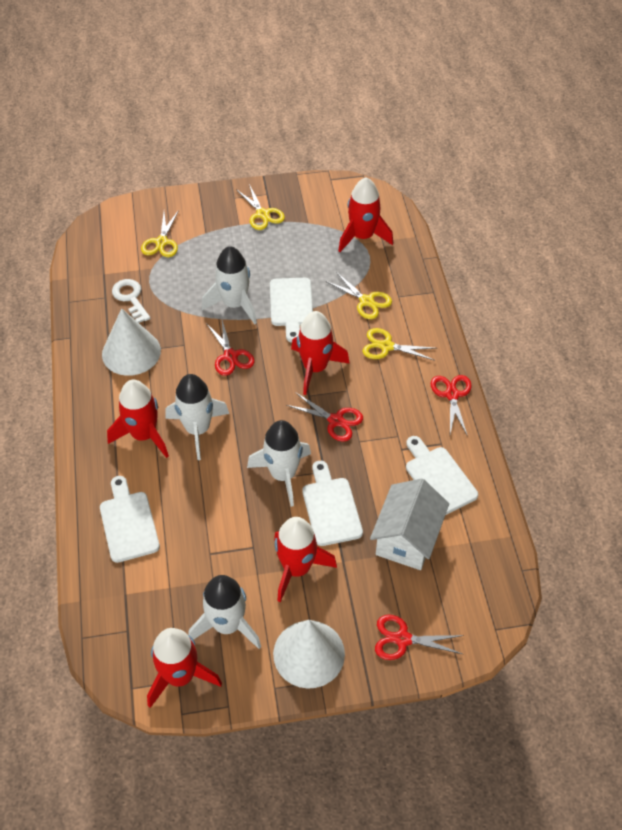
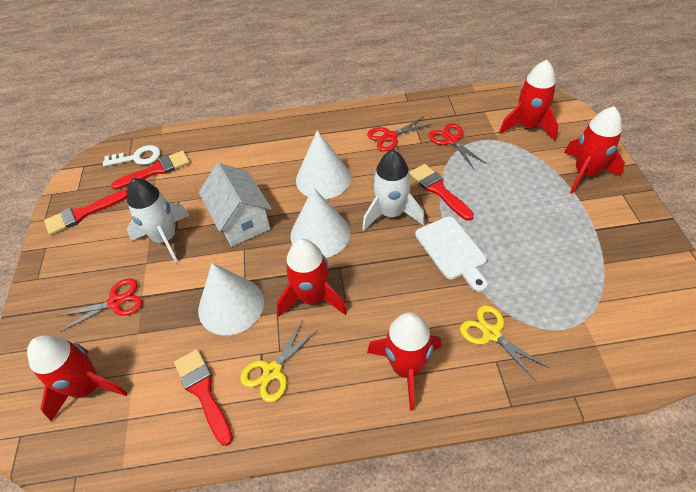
red brush: 0 -> 4
red scissors: 4 -> 3
white cone: 2 -> 3
white cutting board: 4 -> 1
white rocket: 4 -> 2
yellow scissors: 4 -> 2

